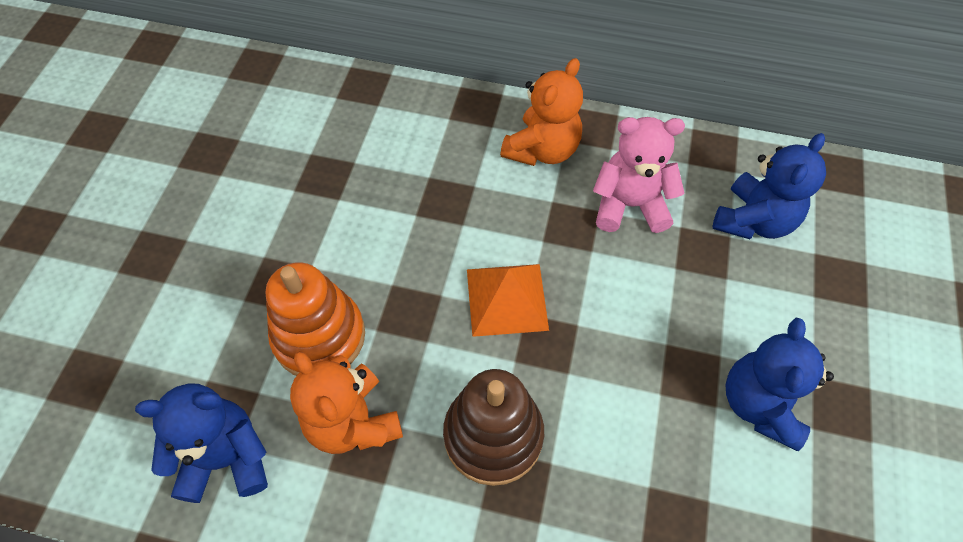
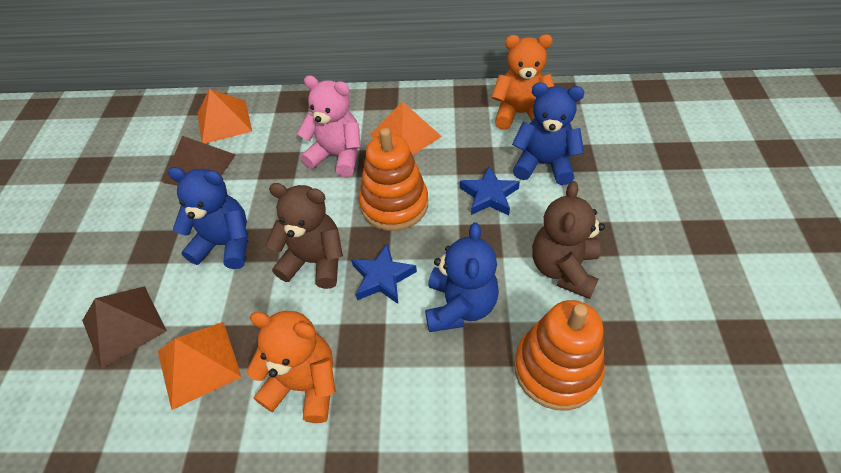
blue star: 0 -> 2
brown pyramid: 0 -> 2
brown stacking toy: 1 -> 0
brown teddy bear: 0 -> 2
orange pyramid: 1 -> 3
orange stacking toy: 1 -> 2

